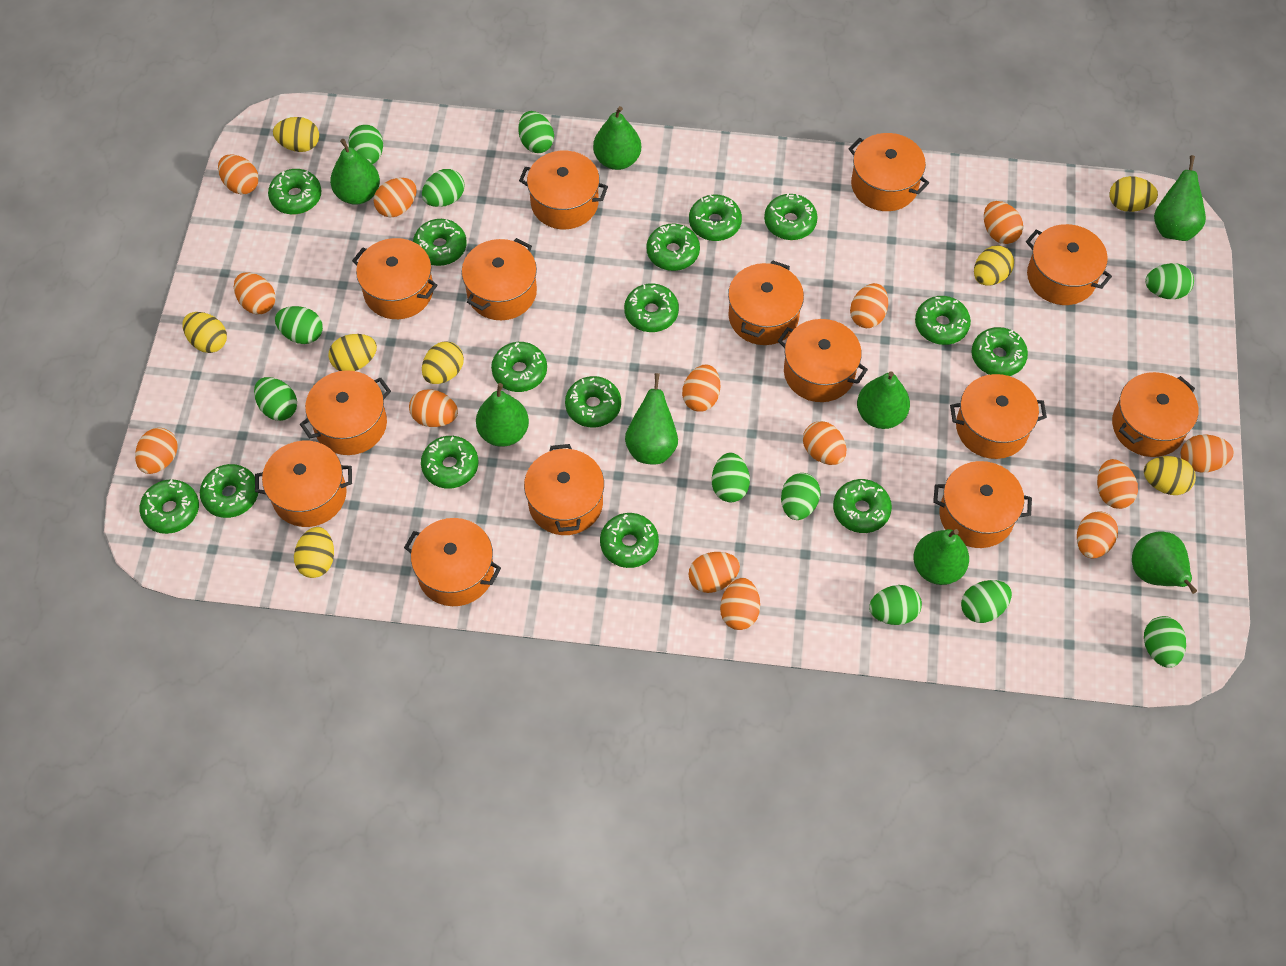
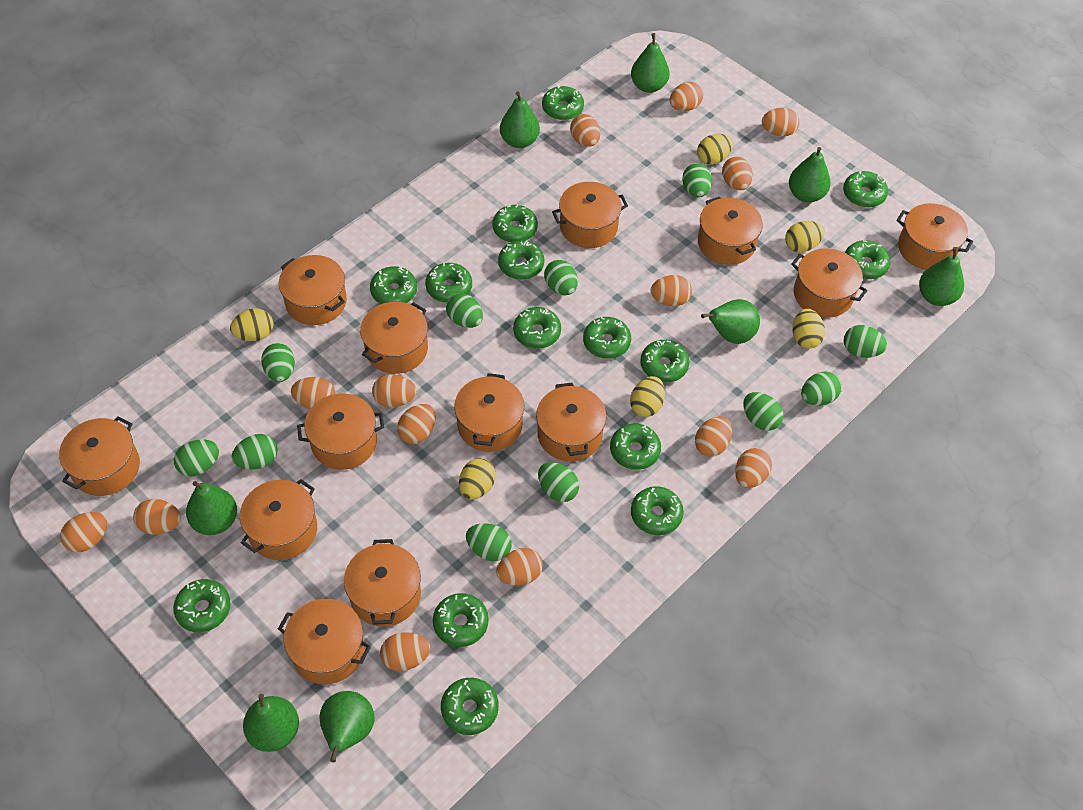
orange pot: 14 -> 13
yellow egg: 8 -> 6

